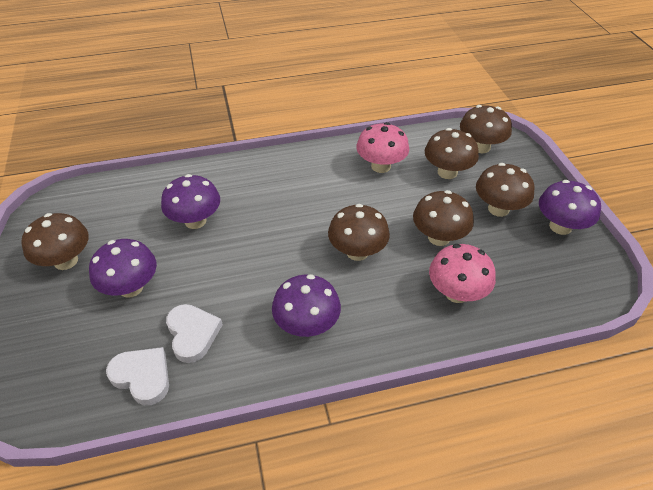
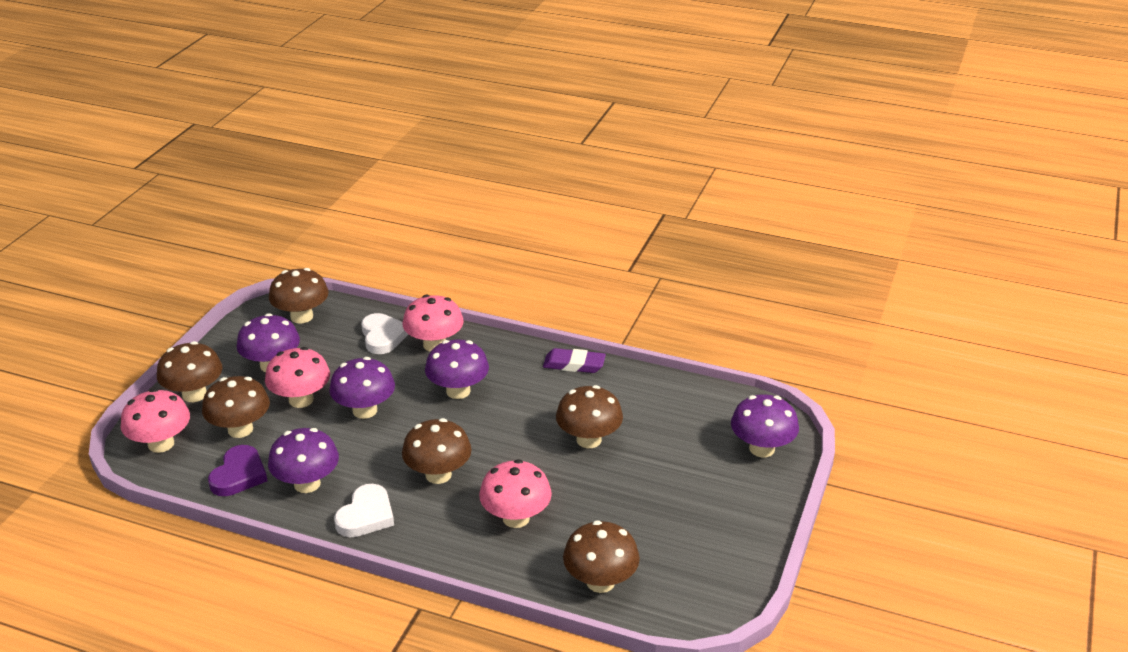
pink mushroom: 2 -> 4
purple eraser: 0 -> 1
purple heart: 0 -> 1
purple mushroom: 4 -> 5

